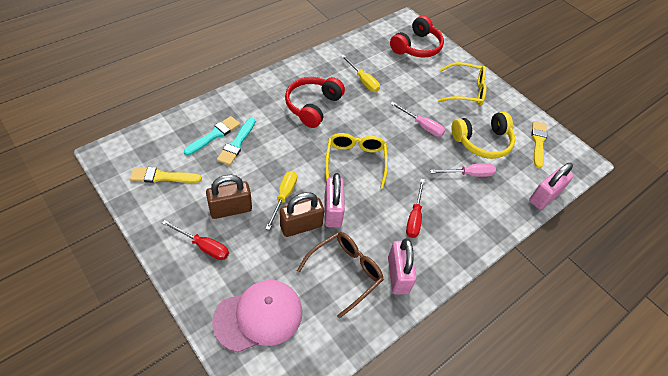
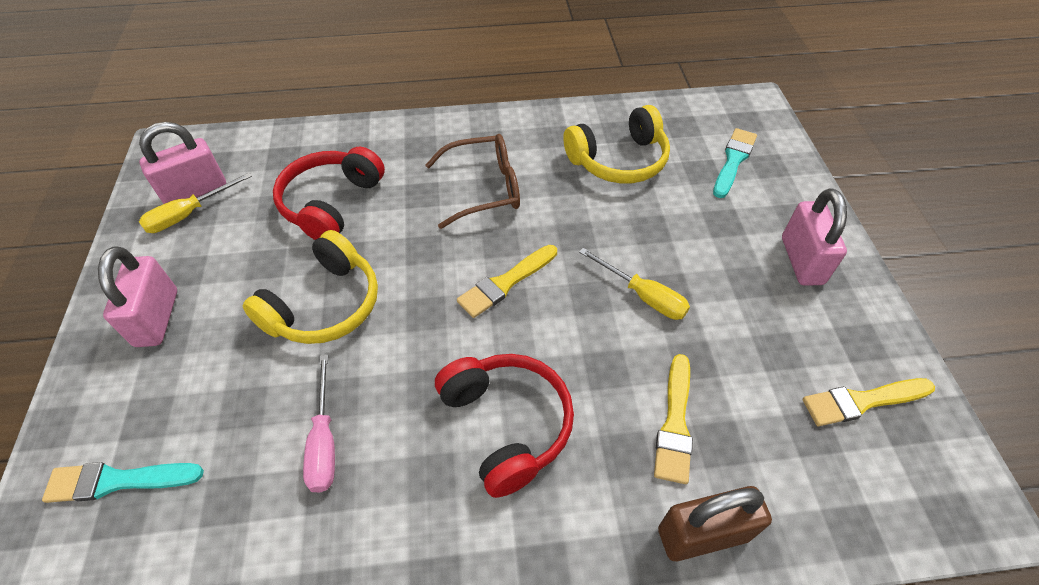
brown padlock: 2 -> 1
pink cap: 1 -> 0
pink screwdriver: 2 -> 1
red screwdriver: 2 -> 0
yellow brush: 2 -> 3
yellow glasses: 2 -> 0
yellow headphones: 1 -> 2

